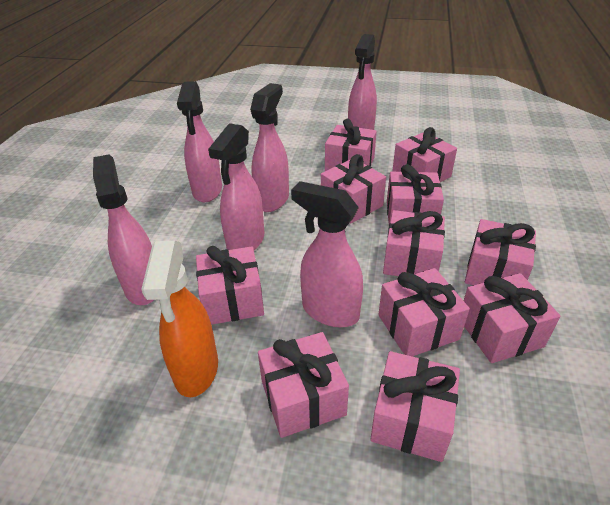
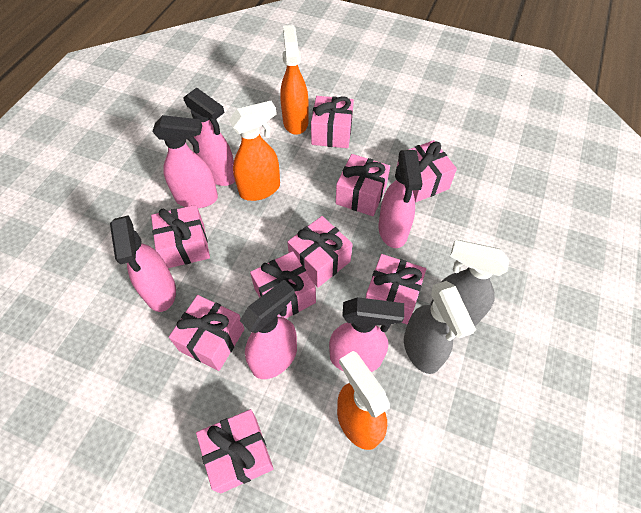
grey spray bottle: 0 -> 2
orange spray bottle: 1 -> 3
pink gift: 11 -> 9

